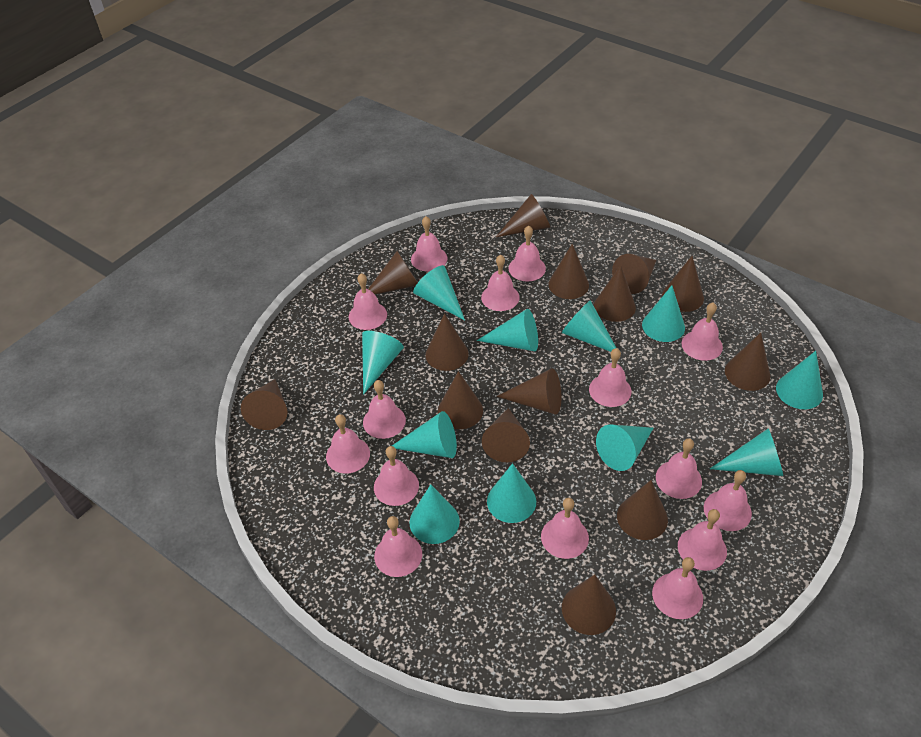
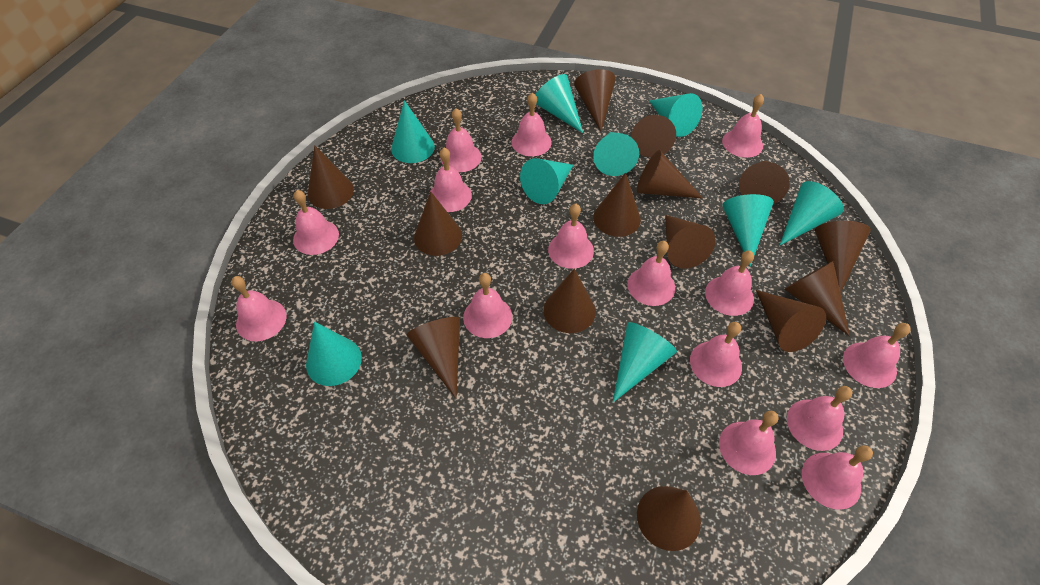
turquoise cone: 11 -> 9

